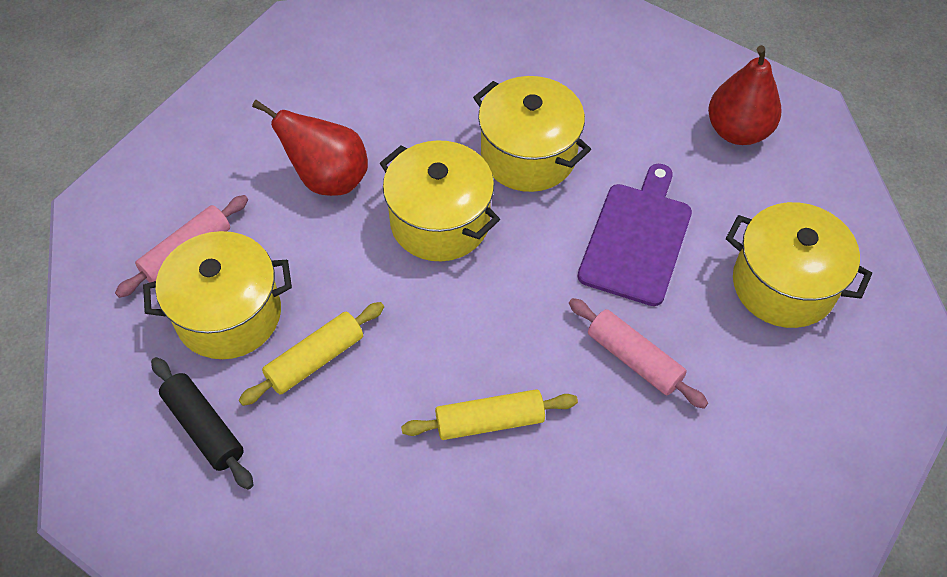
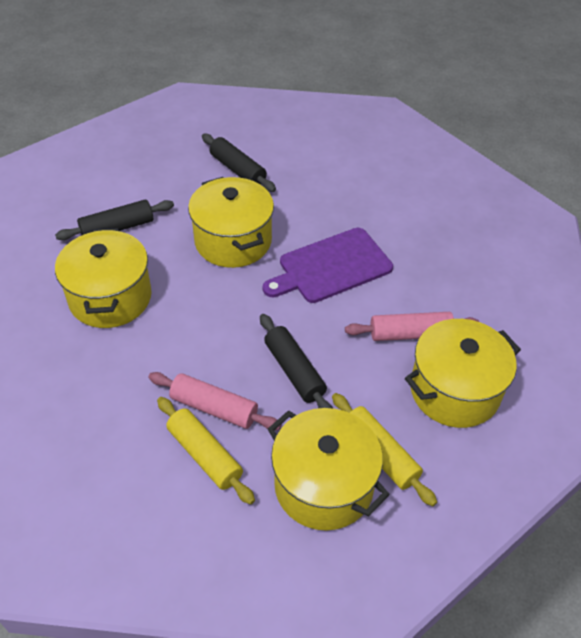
black rolling pin: 1 -> 3
red pear: 2 -> 0

